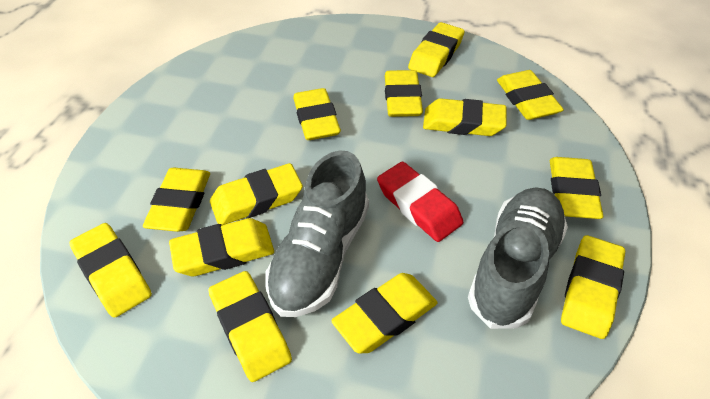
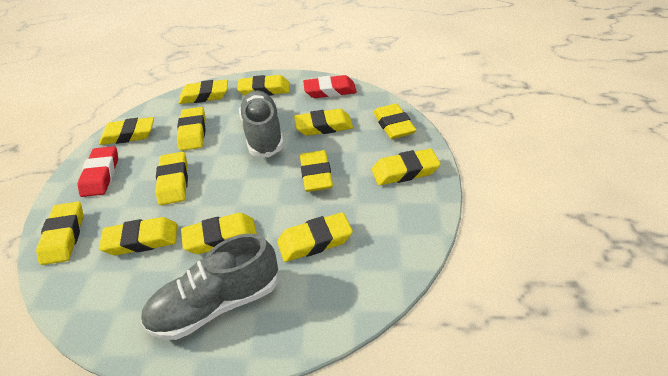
red eraser: 1 -> 2

